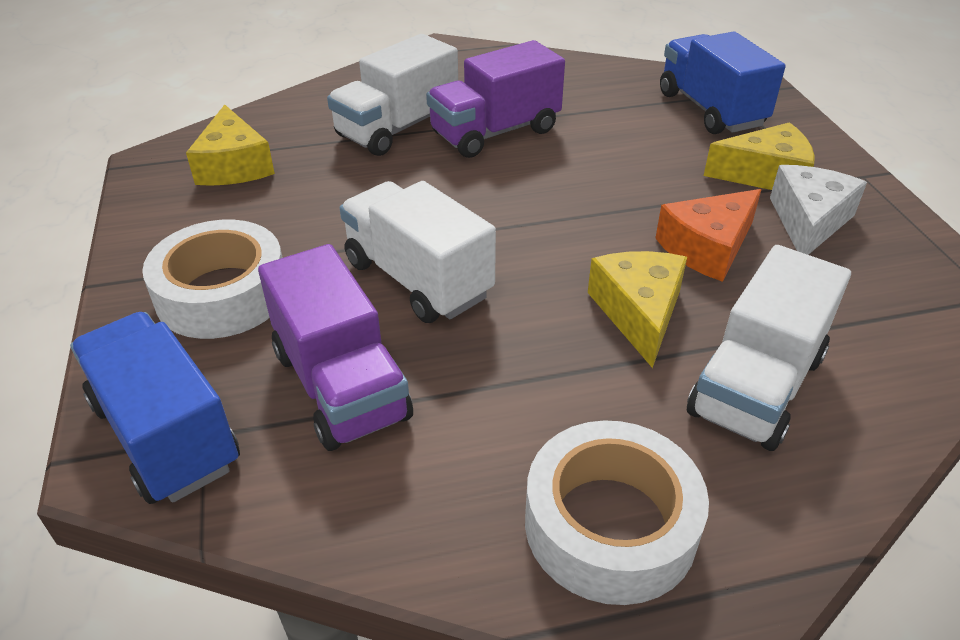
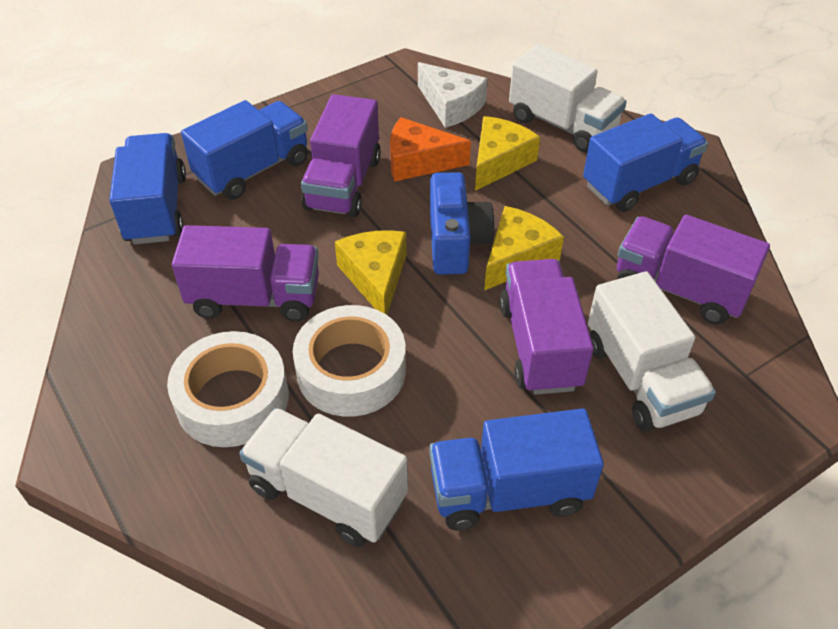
blue camera: 0 -> 1
blue truck: 2 -> 4
purple truck: 2 -> 4

